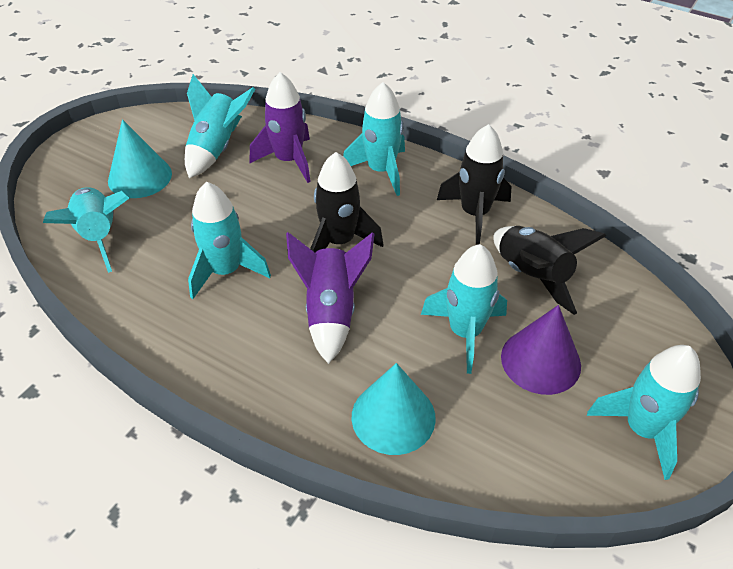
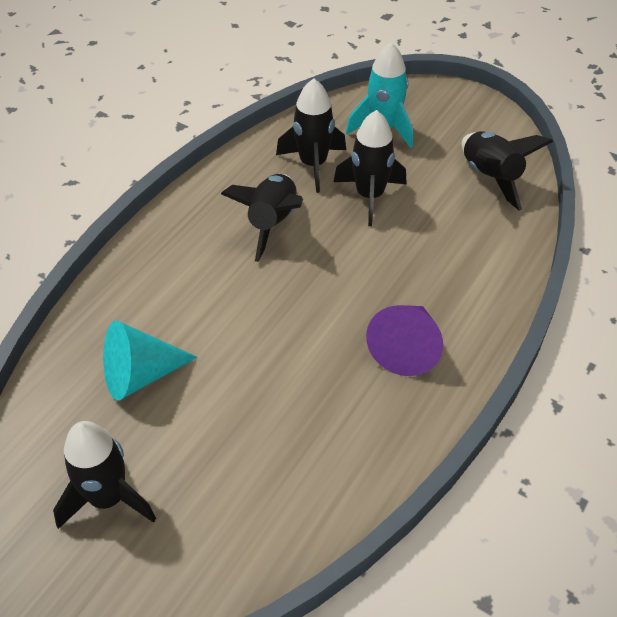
black rocket: 3 -> 5
purple rocket: 2 -> 0
turquoise cone: 2 -> 1
turquoise rocket: 6 -> 1

